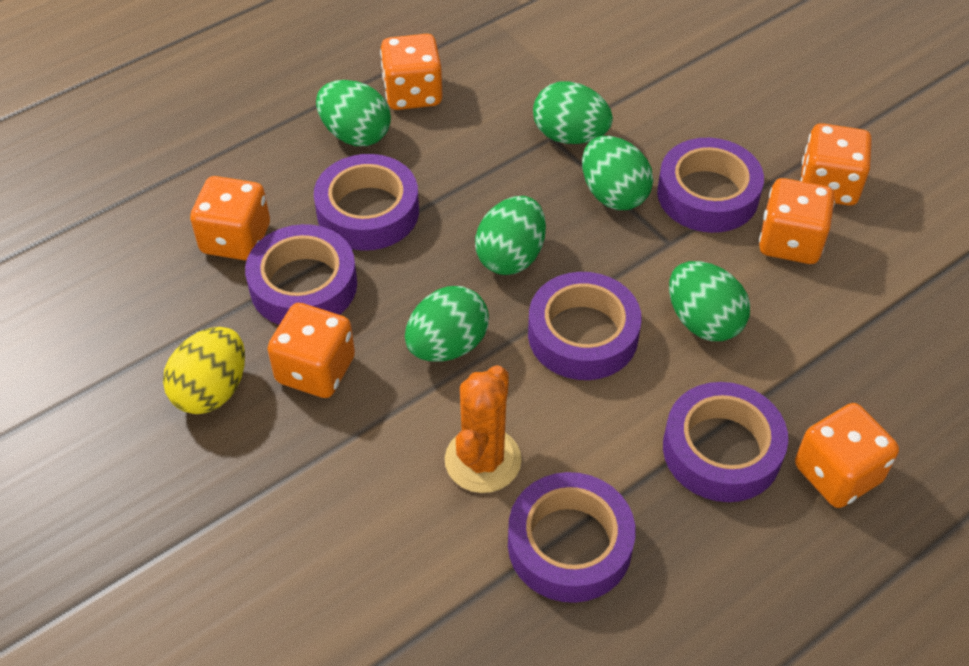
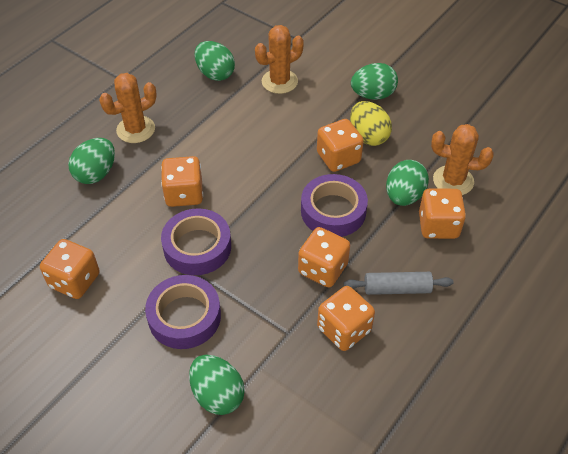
green egg: 6 -> 5
grey rolling pin: 0 -> 1
orange cactus: 1 -> 3
purple tape: 6 -> 3

